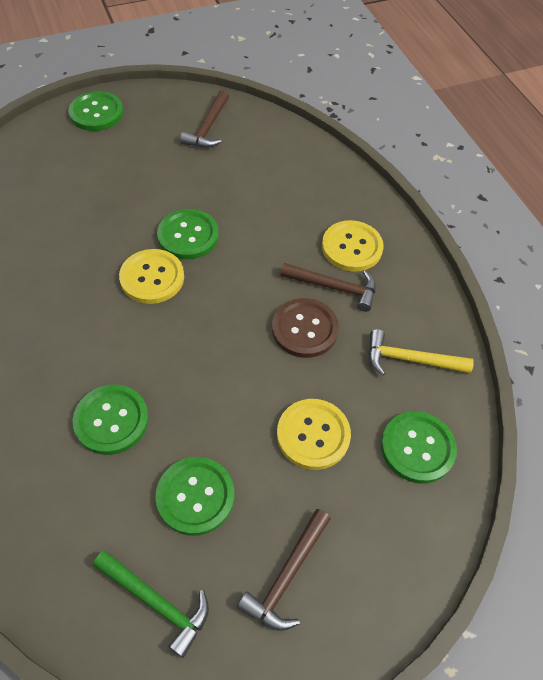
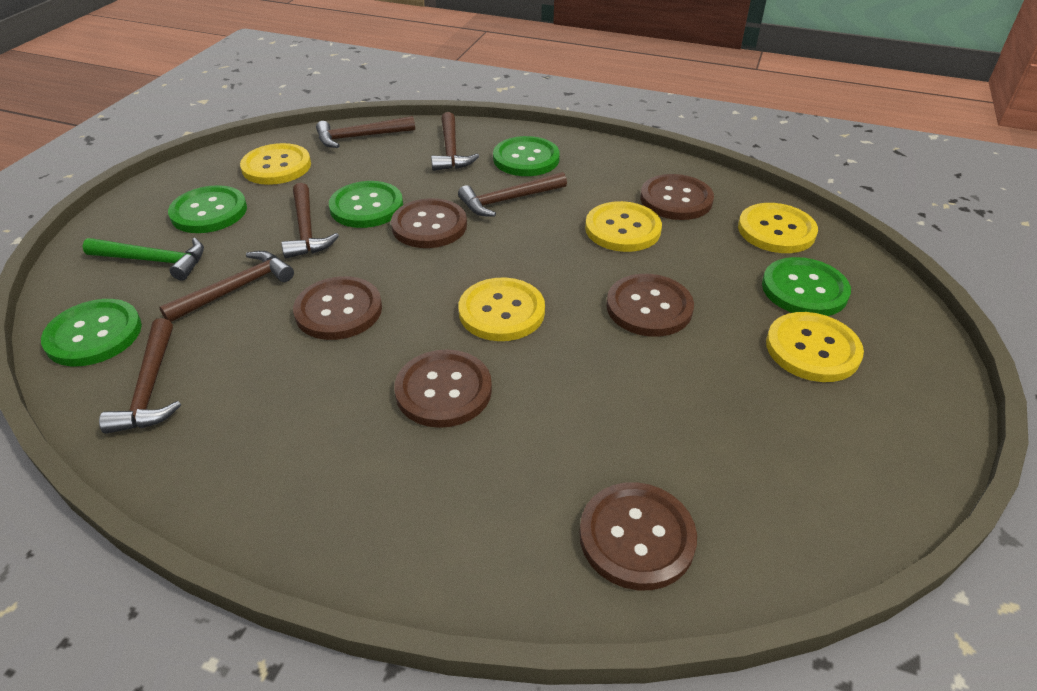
brown button: 1 -> 6
brown hammer: 3 -> 6
yellow button: 3 -> 5
yellow hammer: 1 -> 0

